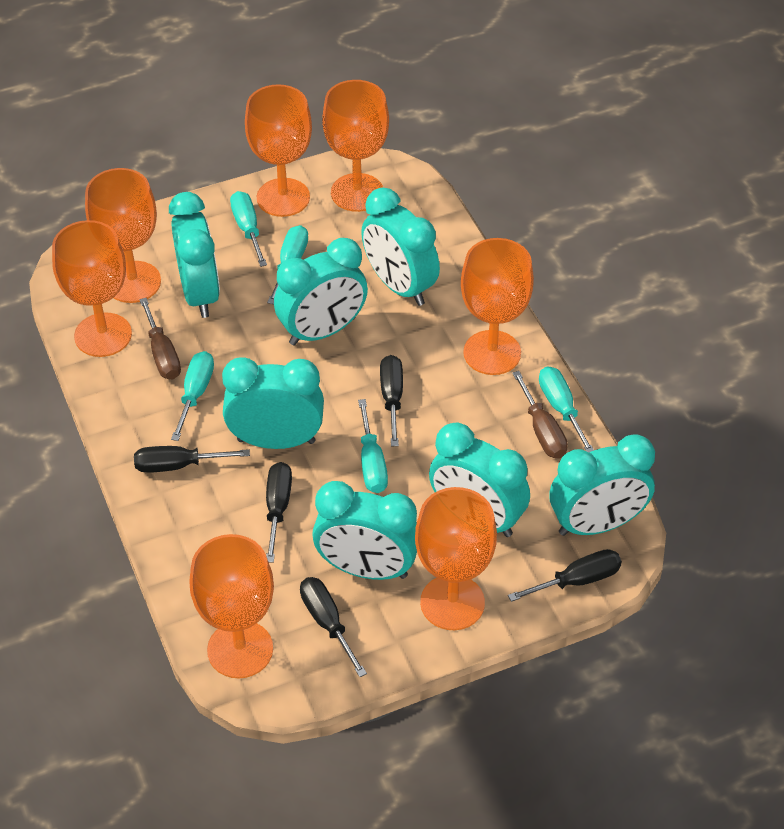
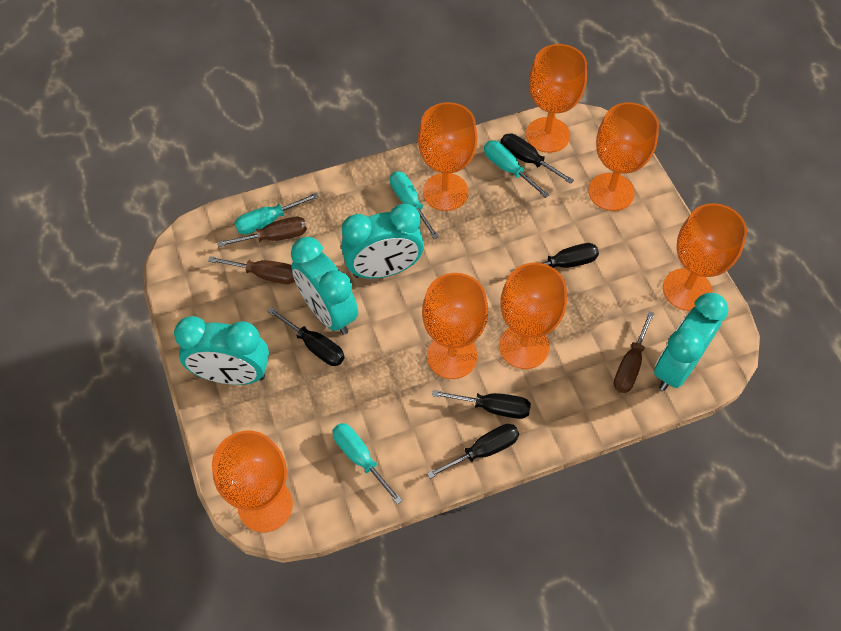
brown screwdriver: 2 -> 3
turquoise clock: 7 -> 4
turquoise screwdriver: 5 -> 4

